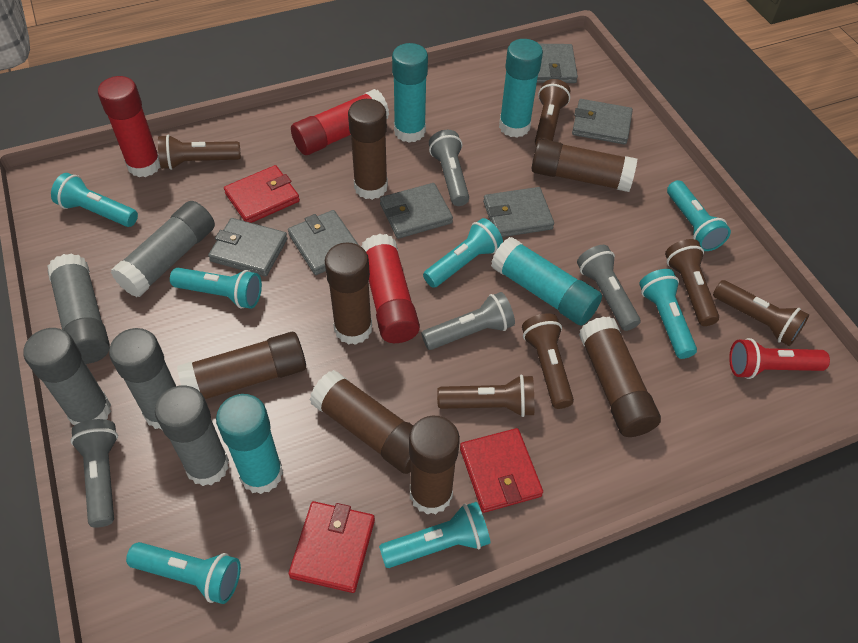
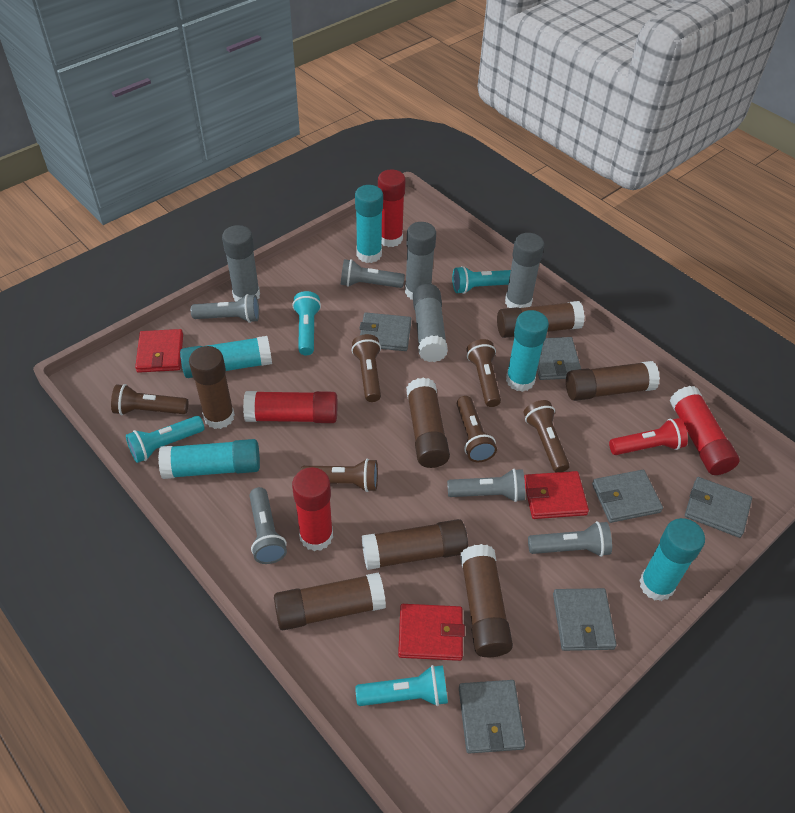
grey flashlight: 4 -> 5
grey glue stick: 5 -> 4
red glue stick: 3 -> 4
turquoise flashlight: 7 -> 4
turquoise glue stick: 4 -> 5

